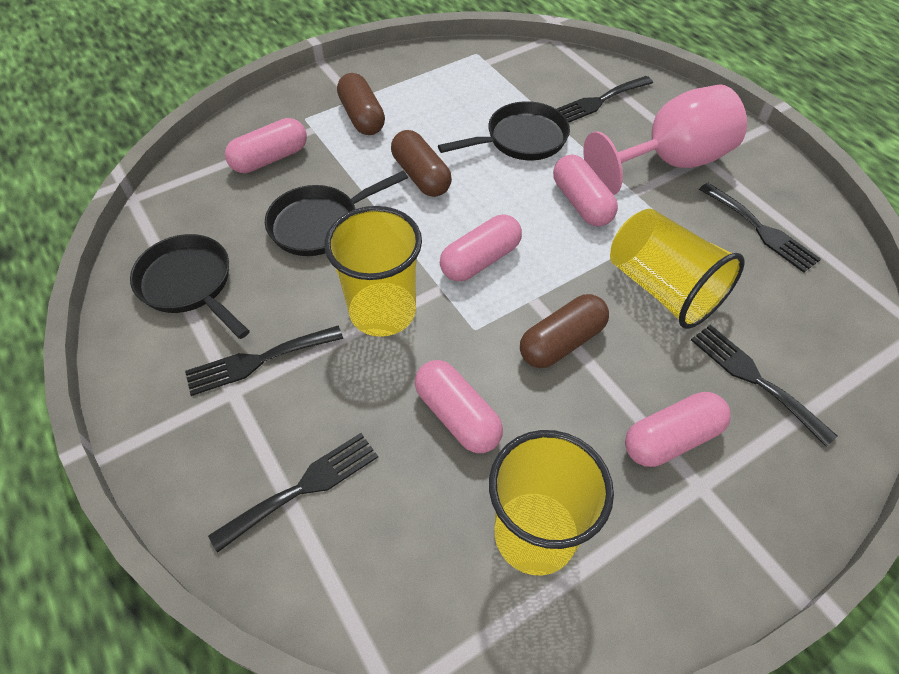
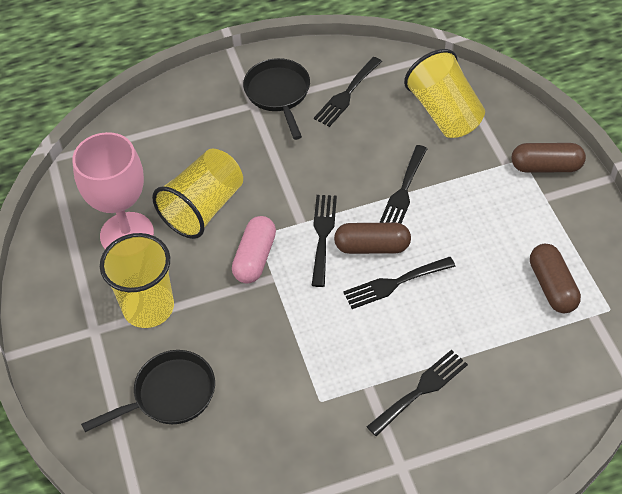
black pan: 3 -> 2
pink capsule: 5 -> 1

